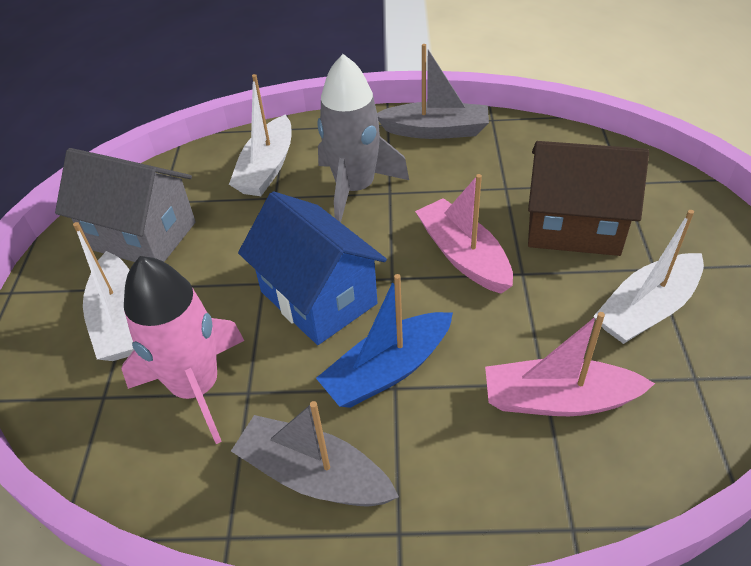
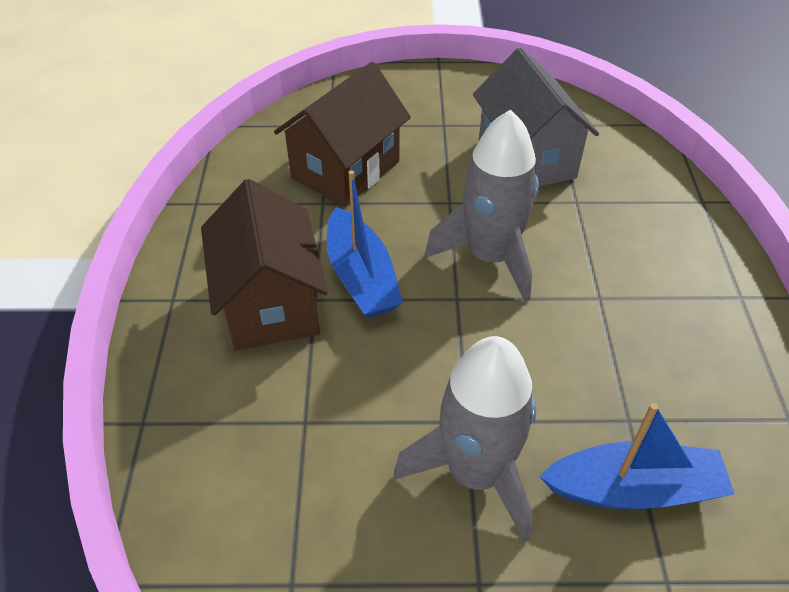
blue boat: 1 -> 2
blue house: 1 -> 0
brown house: 1 -> 2
grey boat: 2 -> 0
grey rocket: 1 -> 2
pink boat: 2 -> 0
pink rocket: 1 -> 0
white boat: 3 -> 0

